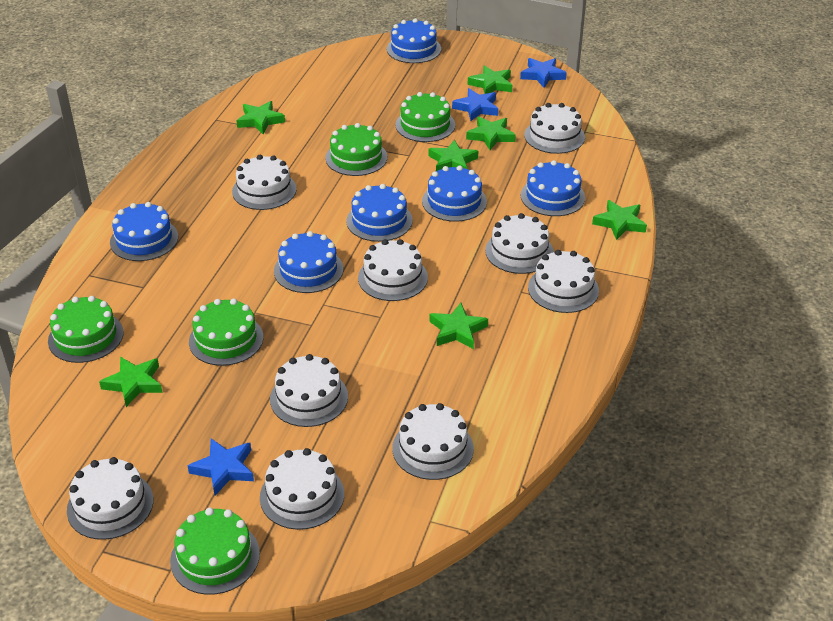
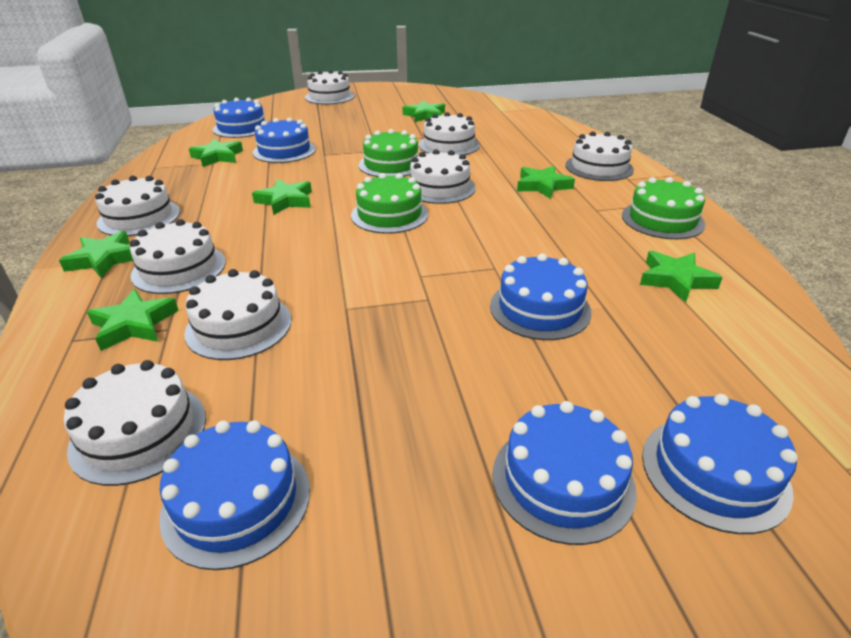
blue star: 3 -> 0
green cake: 5 -> 3
white cake: 9 -> 8

